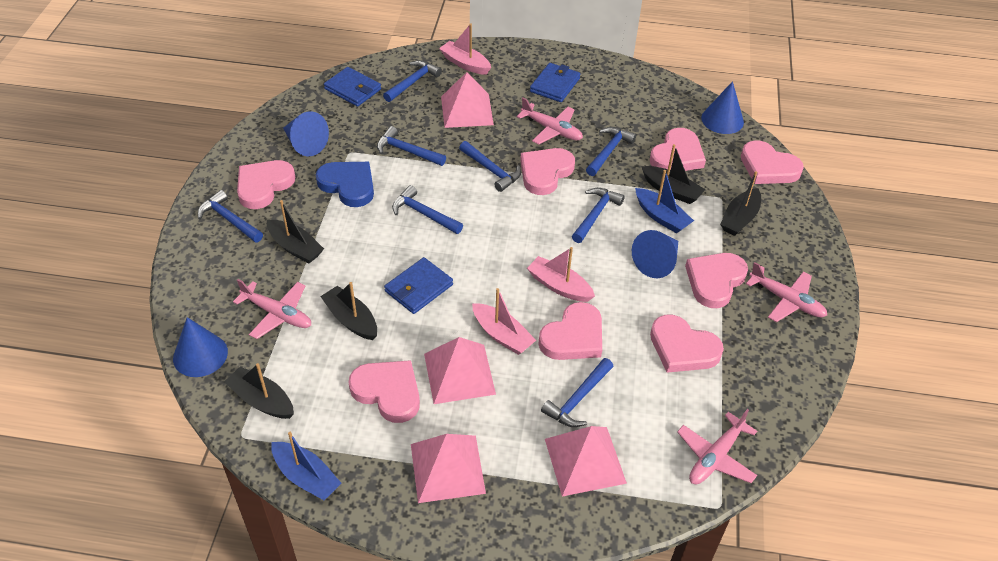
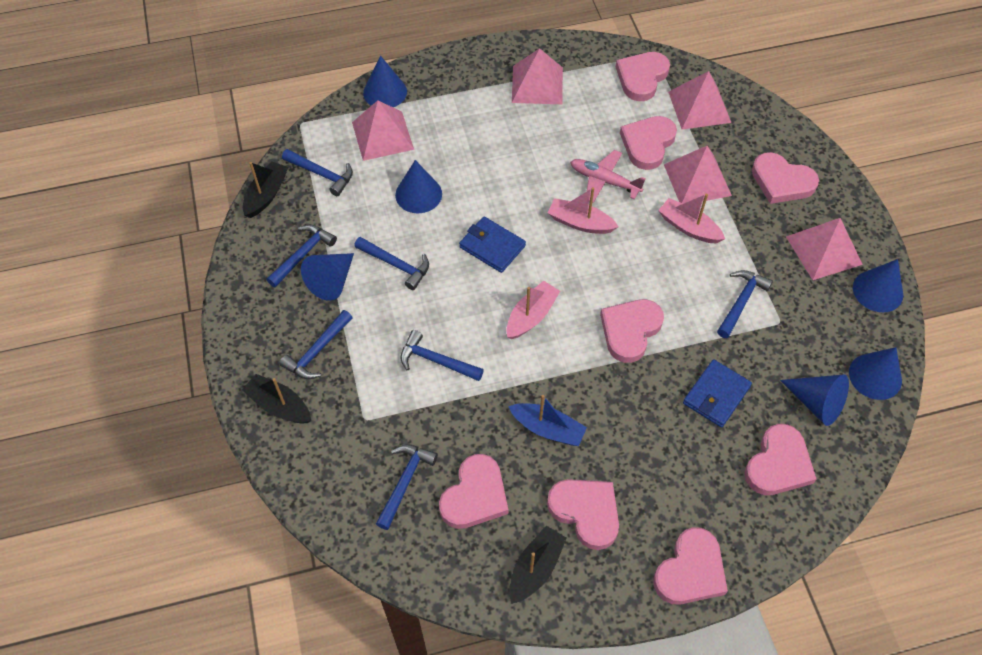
black boat: 5 -> 3
blue boat: 2 -> 1
blue cone: 4 -> 6
blue hammer: 8 -> 7
blue heart: 1 -> 0
blue wallet: 3 -> 2
pink plane: 4 -> 1
pink pyramid: 4 -> 5

